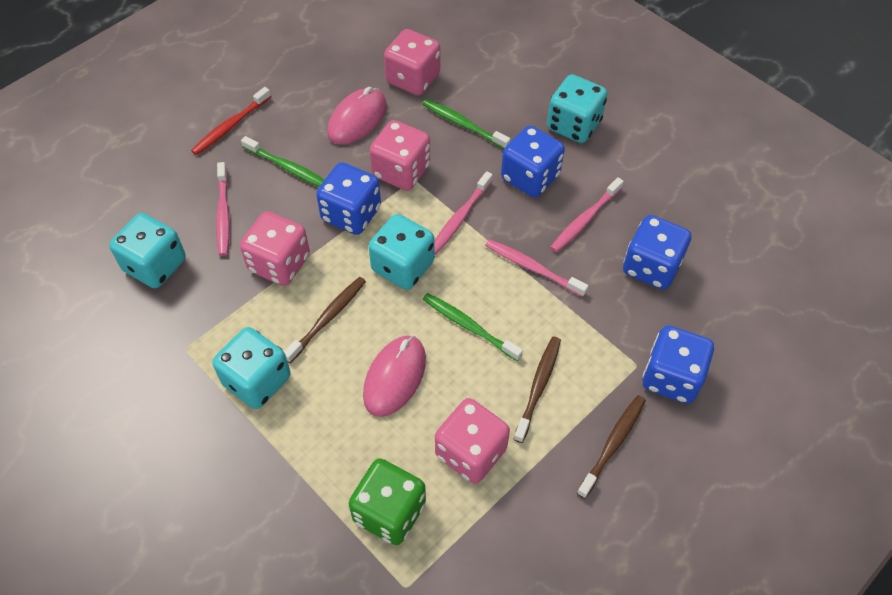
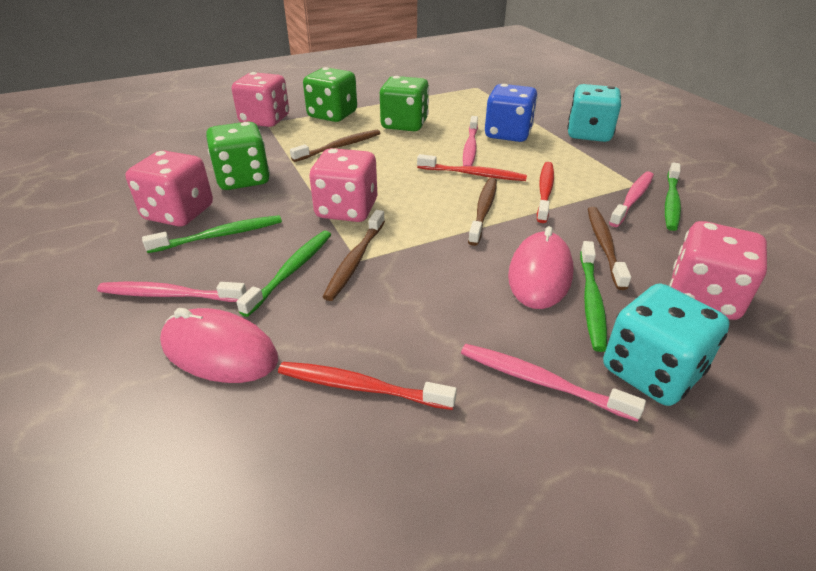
blue dice: 4 -> 1
brown toothbrush: 3 -> 4
green dice: 1 -> 3
green toothbrush: 3 -> 4
red toothbrush: 1 -> 3
turquoise dice: 4 -> 2

